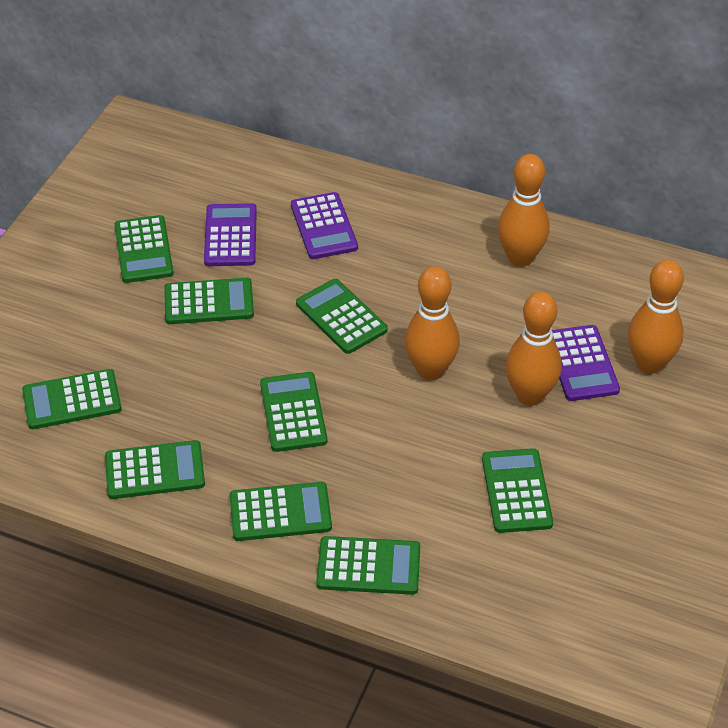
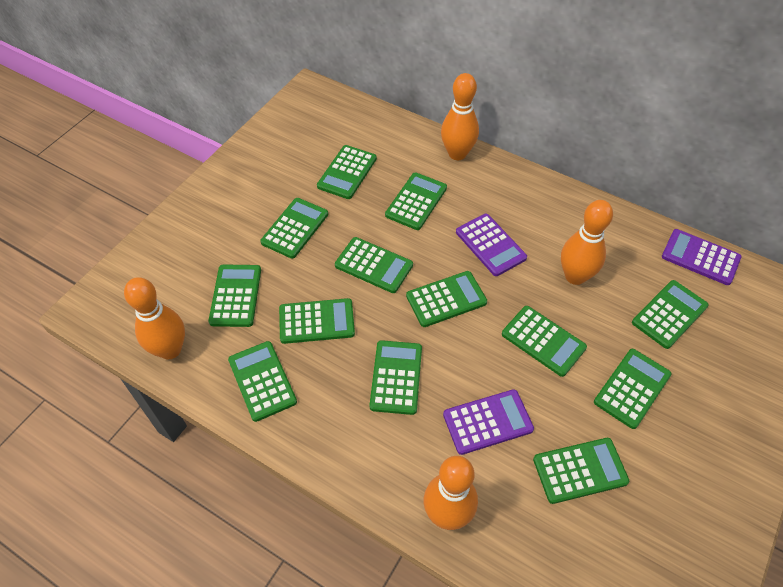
green calculator: 9 -> 13

